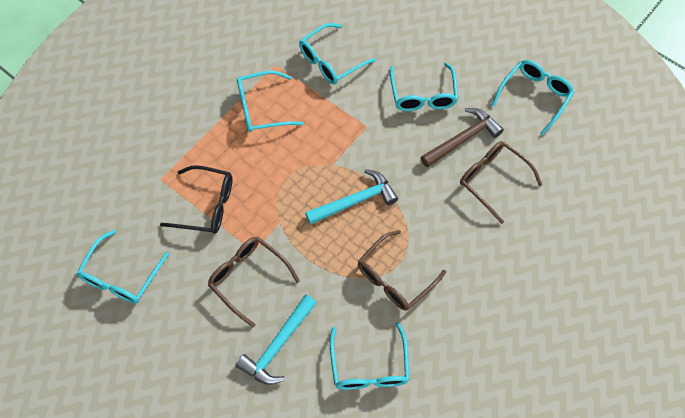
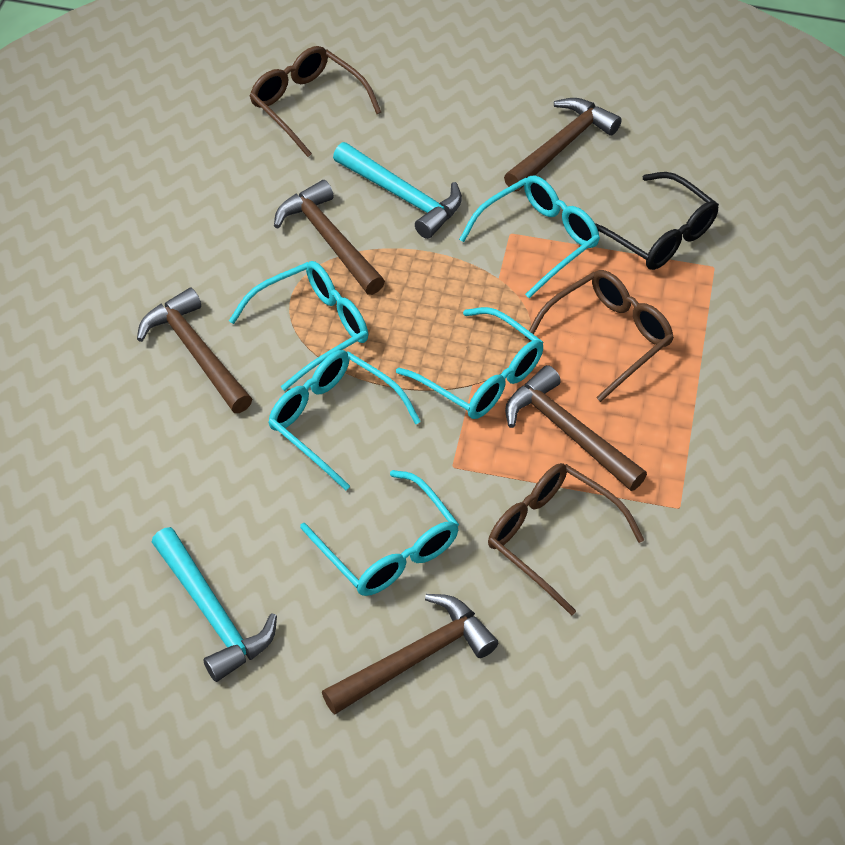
brown hammer: 1 -> 5
turquoise glasses: 6 -> 5

